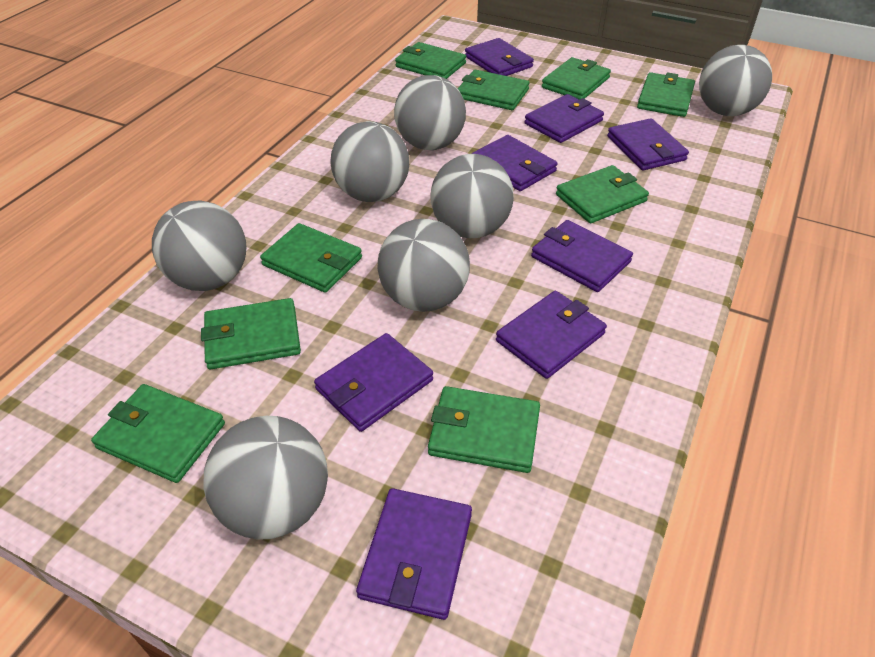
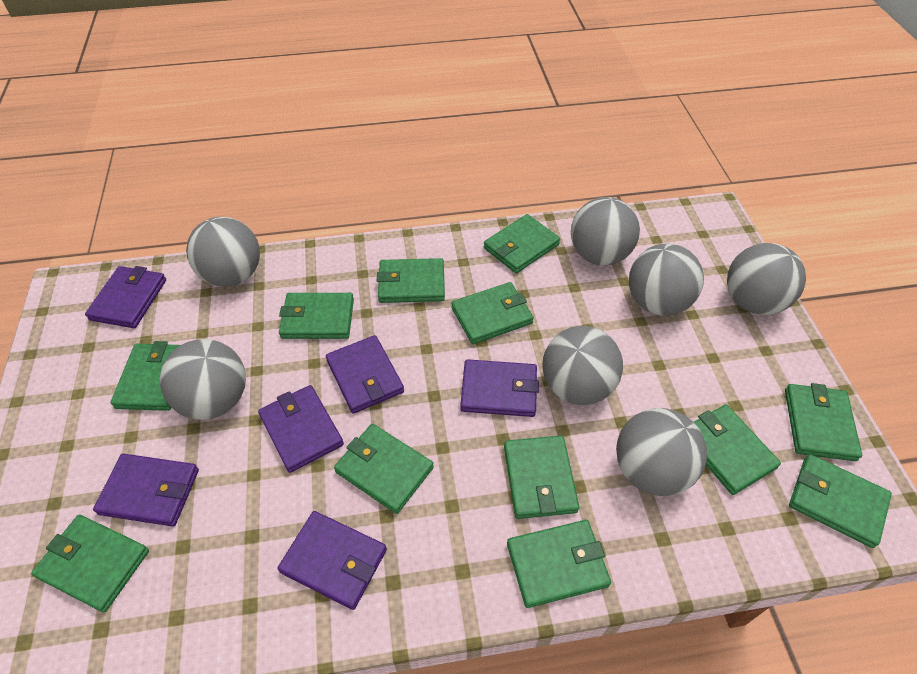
green wallet: 9 -> 12
purple wallet: 8 -> 6

